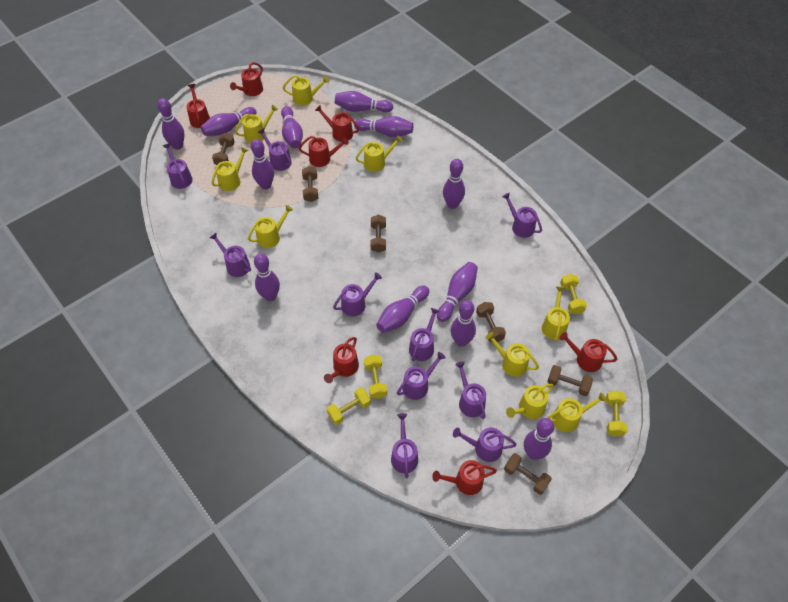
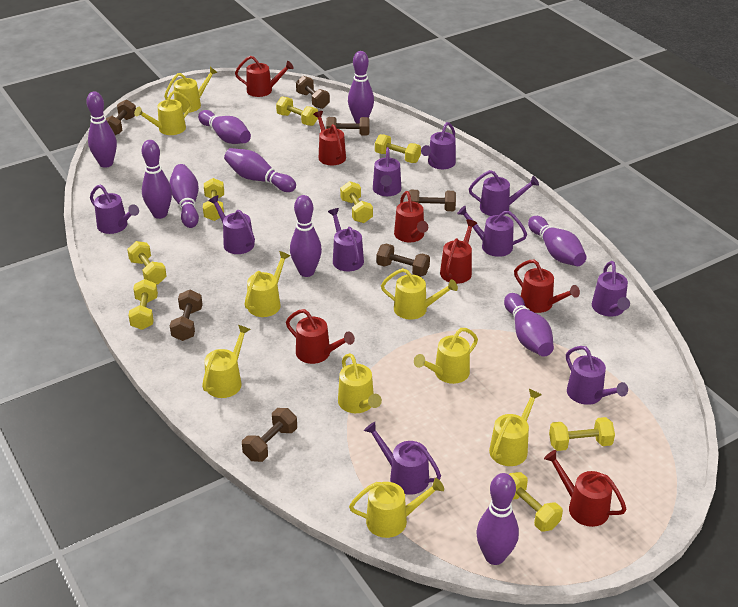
brown dumbbell: 6 -> 7
purple bowling pin: 12 -> 10
yellow dumbbell: 4 -> 8

